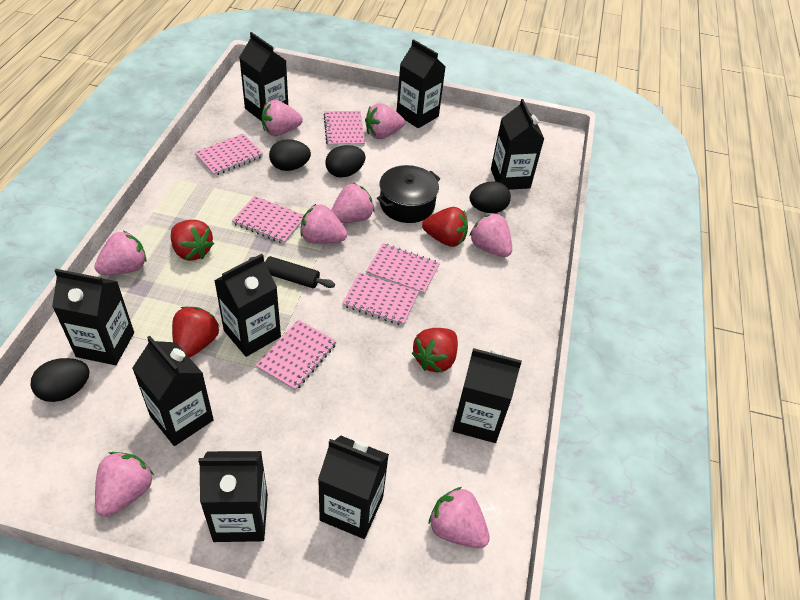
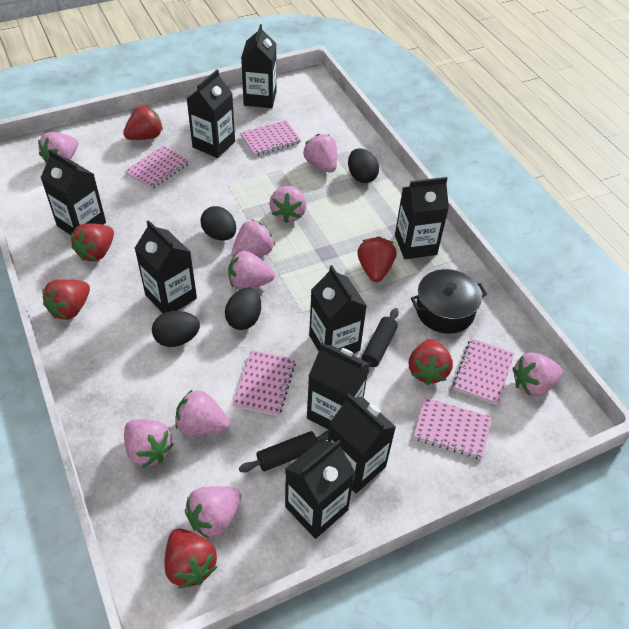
black rolling pin: 1 -> 2
pink notebook: 6 -> 5
pink strawberry: 8 -> 9
red strawberry: 4 -> 6

